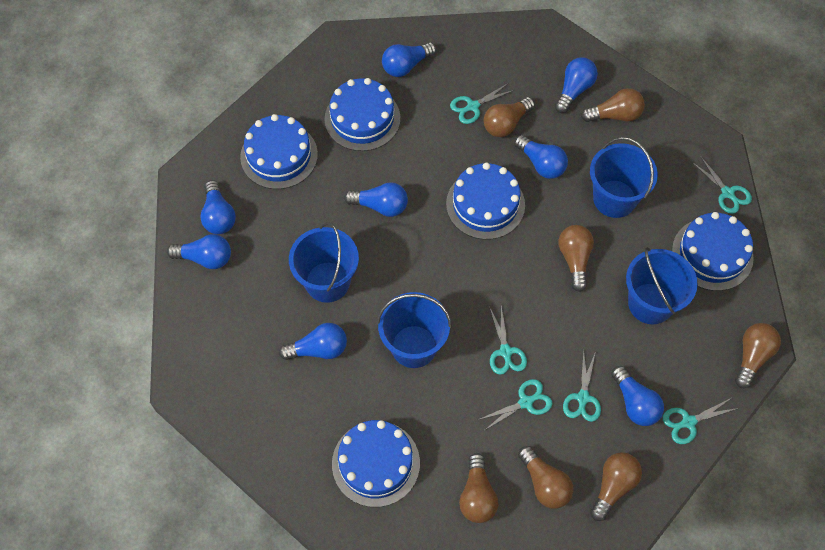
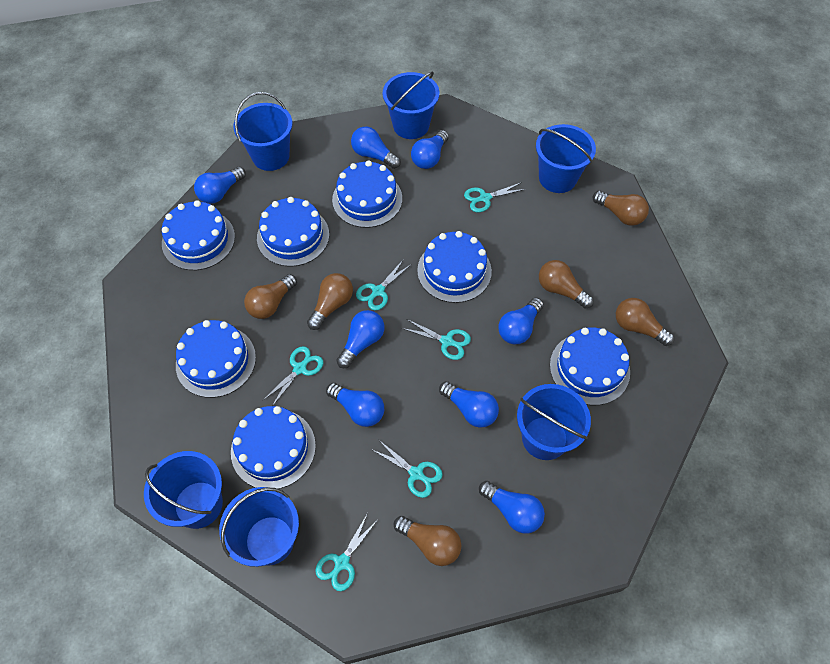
blue bucket: 4 -> 6
blue cake: 5 -> 7
brown light bulb: 7 -> 6

